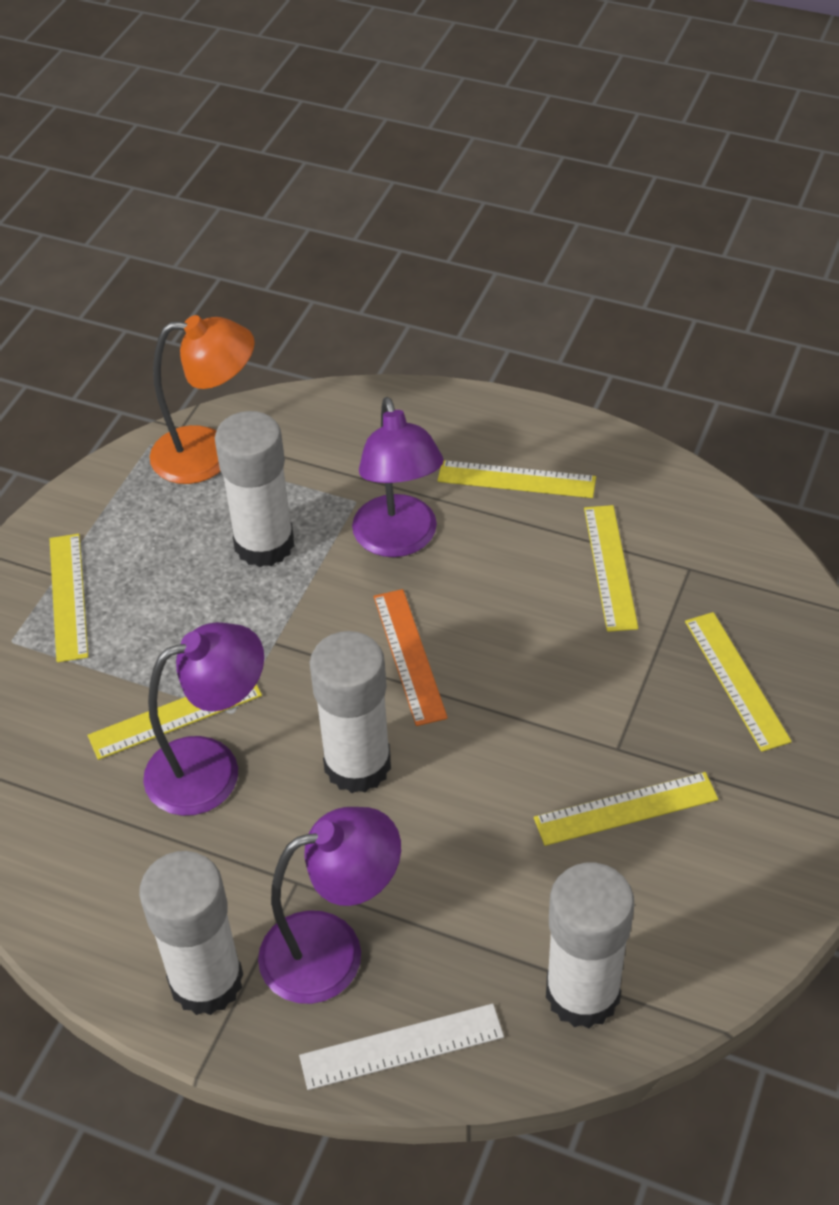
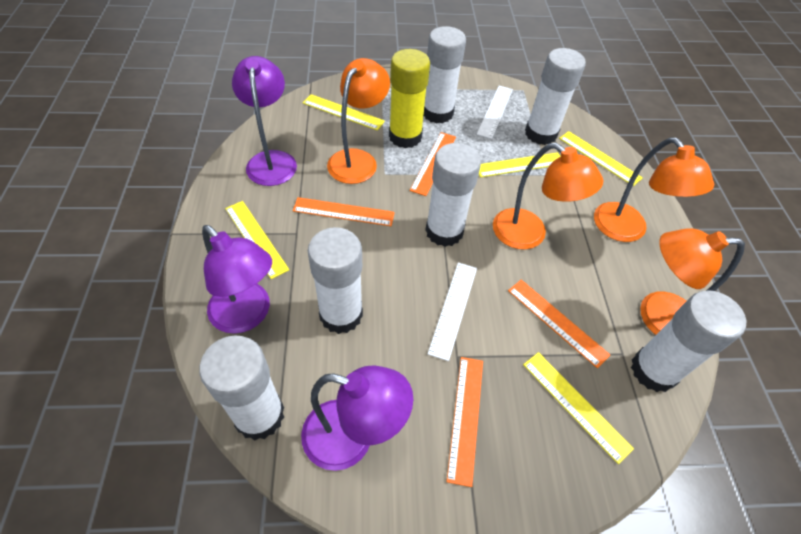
orange lamp: 1 -> 4
orange ruler: 1 -> 4
white glue stick: 4 -> 6
white ruler: 1 -> 2
yellow glue stick: 0 -> 1
yellow ruler: 6 -> 5

